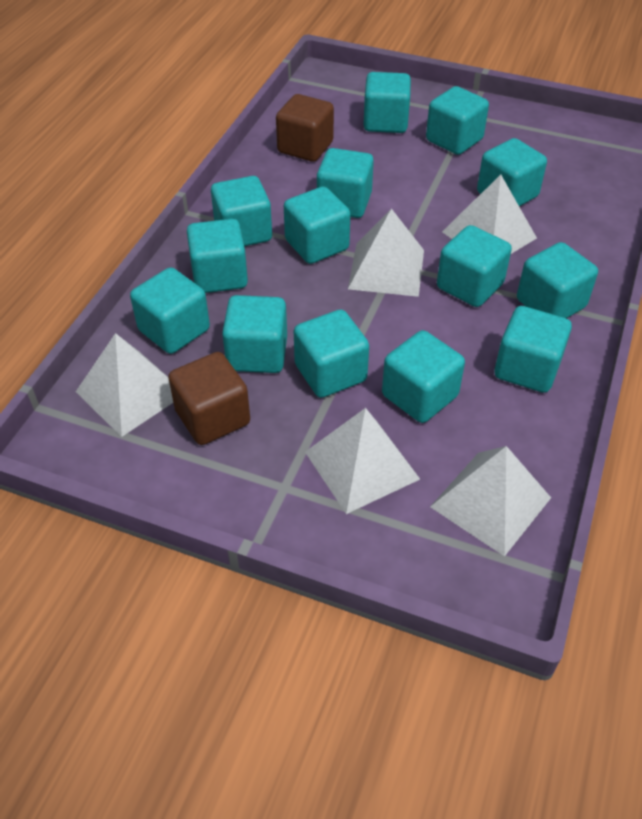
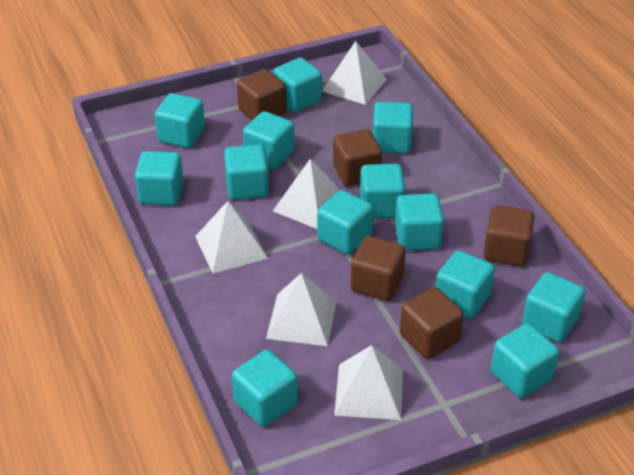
brown cube: 2 -> 5
turquoise cube: 14 -> 13

